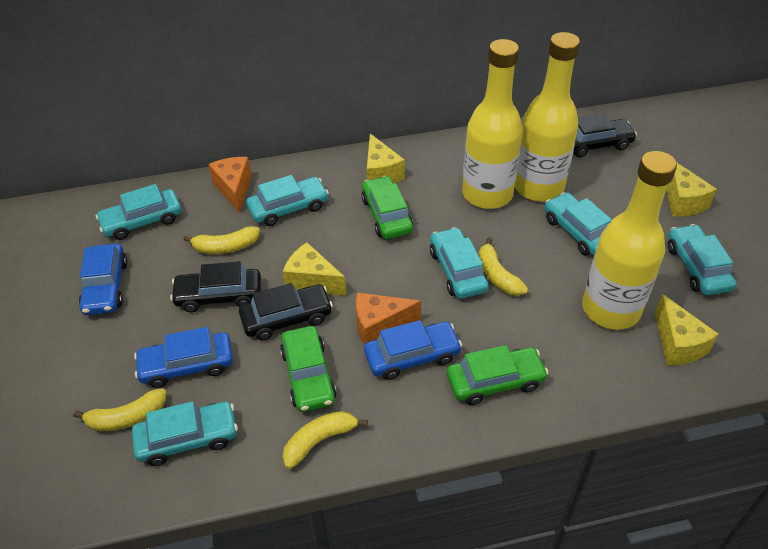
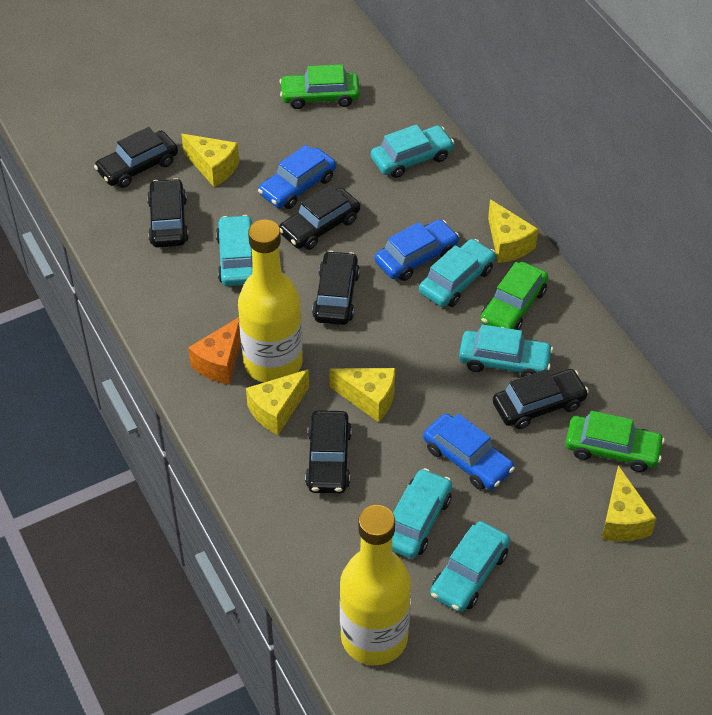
black car: 3 -> 6
orange cheese: 2 -> 1
yellow banana: 4 -> 0
yellow bottle: 3 -> 2
yellow cheese: 4 -> 5

